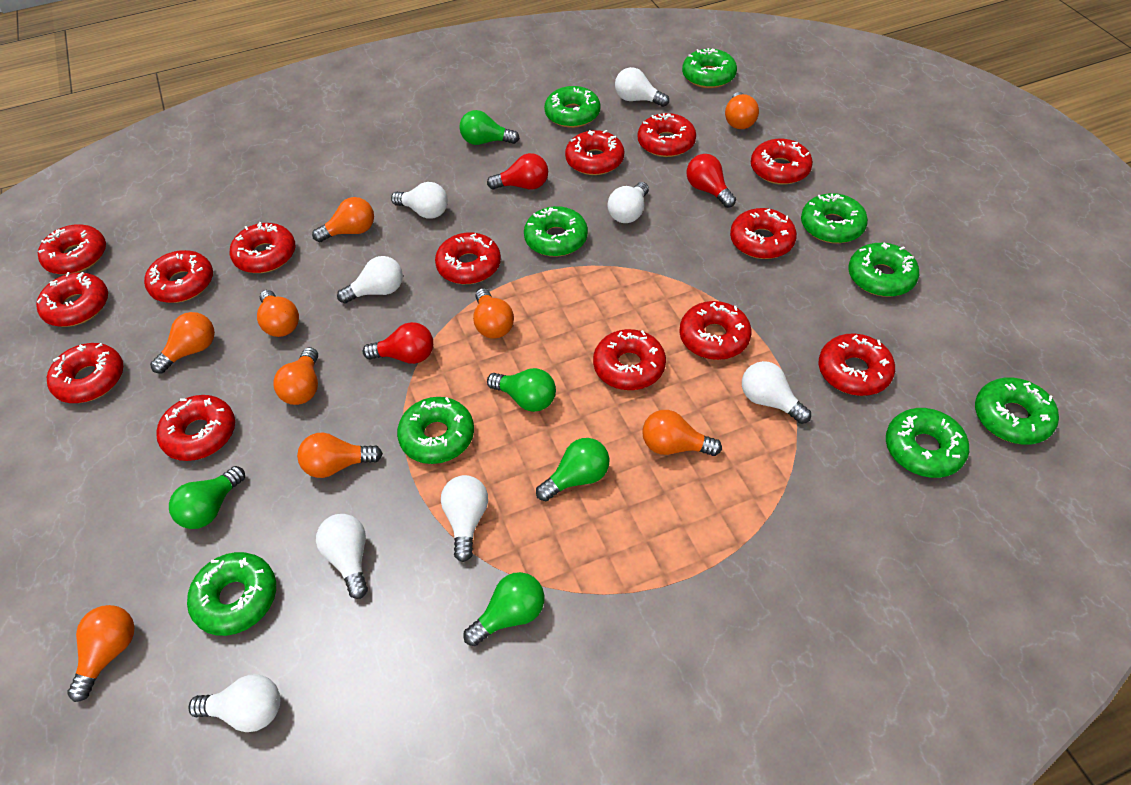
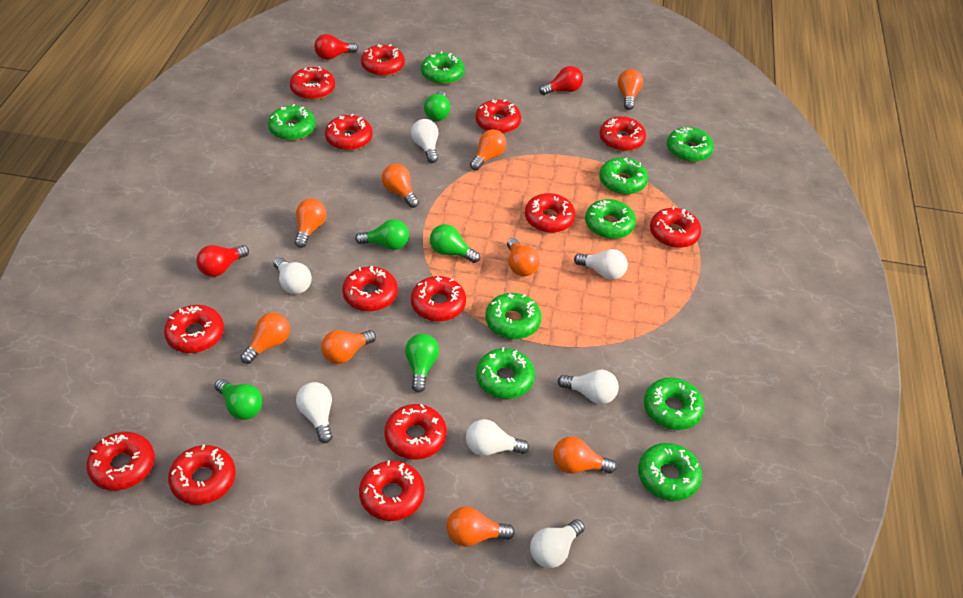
white light bulb: 8 -> 7

